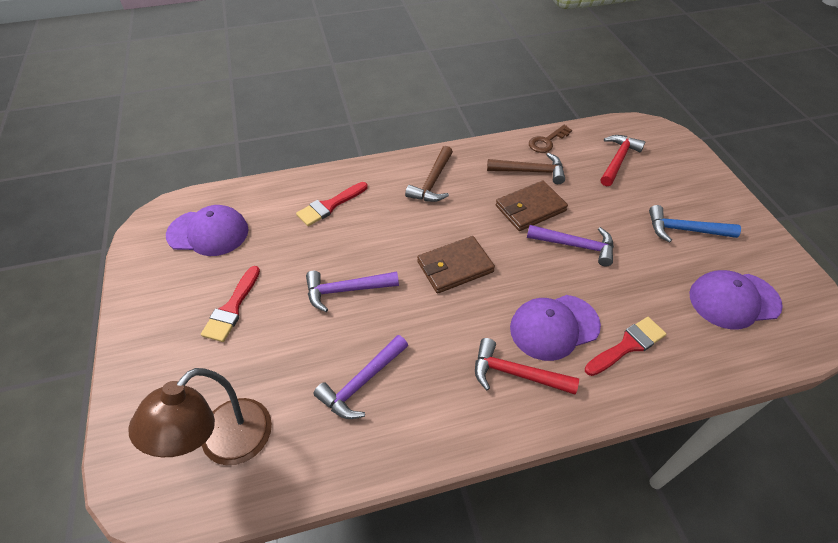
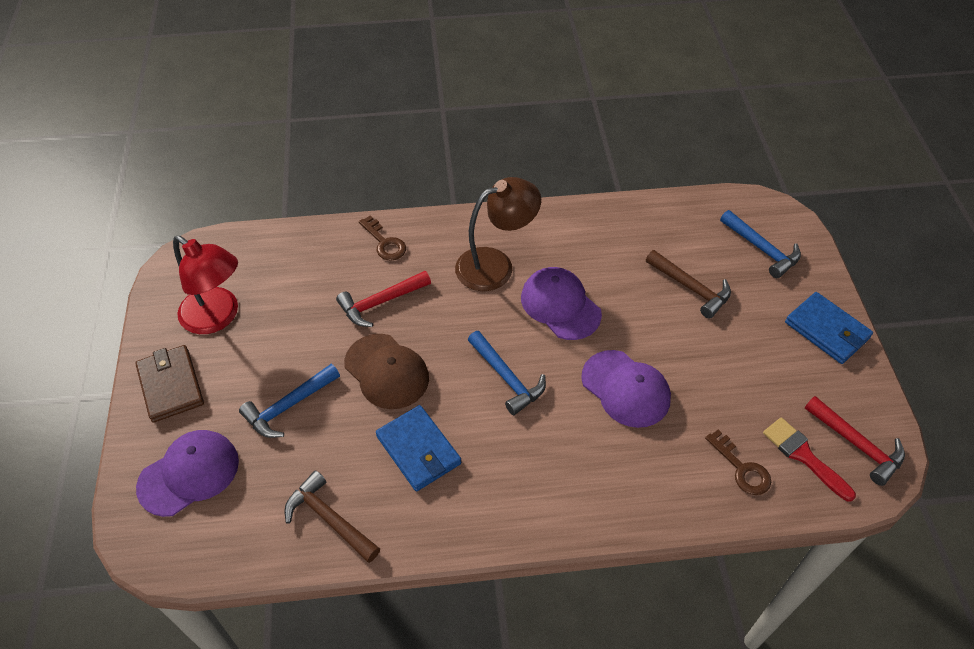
blue hammer: 1 -> 3
blue wallet: 0 -> 2
brown cap: 0 -> 1
brown key: 1 -> 2
brown wallet: 2 -> 1
purple hammer: 3 -> 0
red brush: 3 -> 1
red lamp: 0 -> 1

